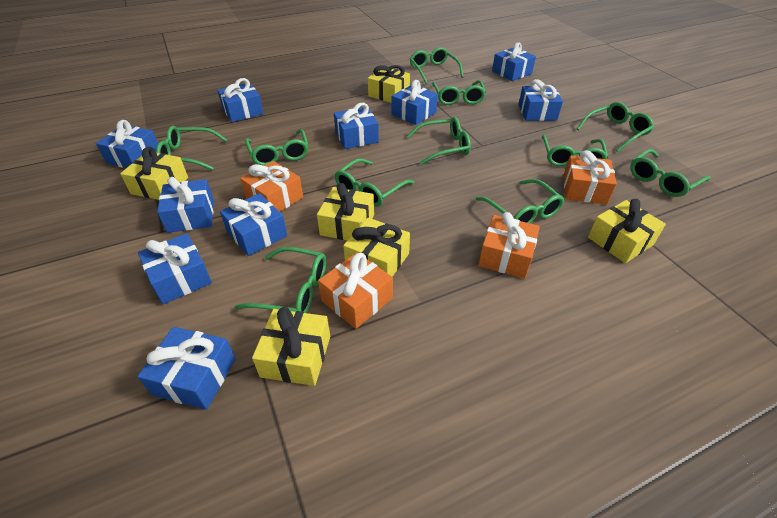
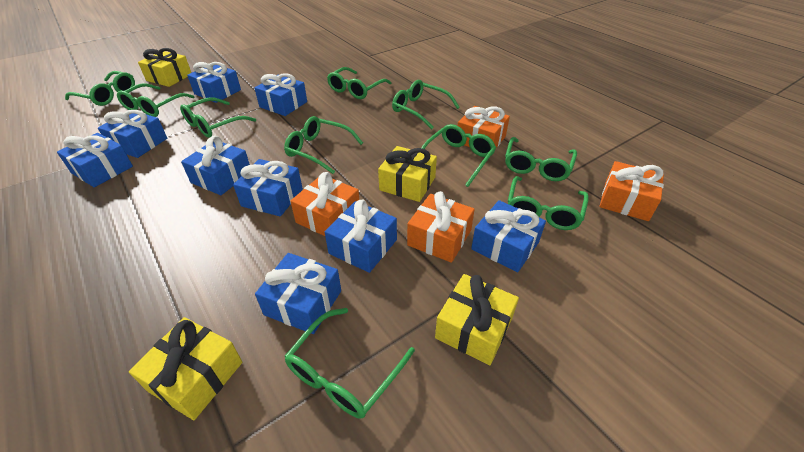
blue gift: 10 -> 9
green glasses: 11 -> 10
yellow gift: 6 -> 4

